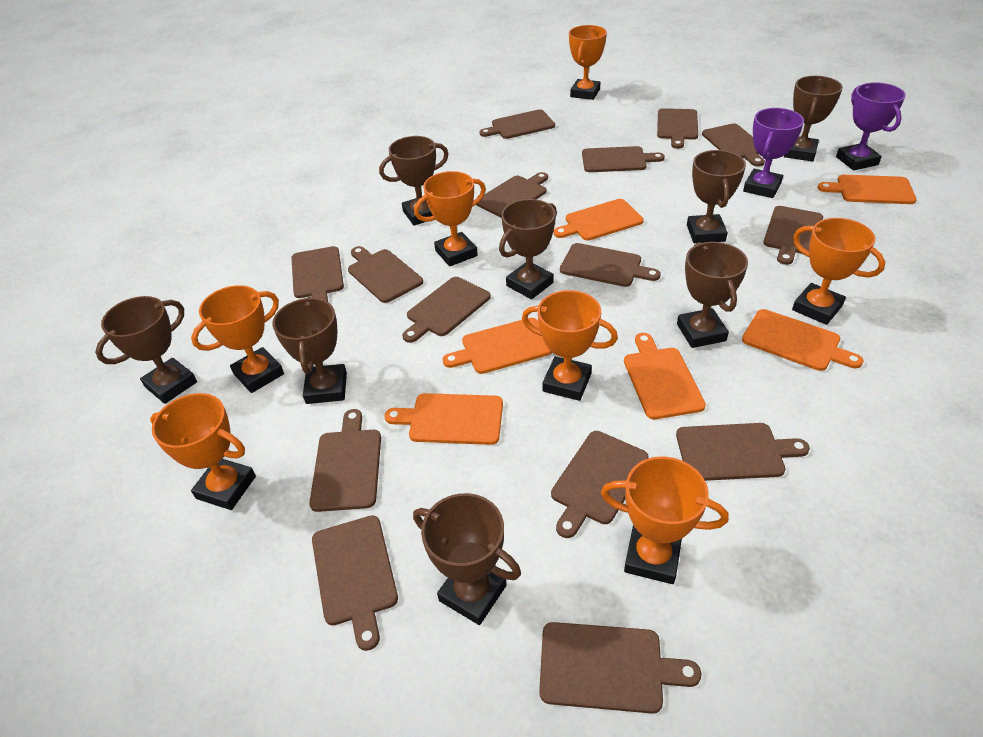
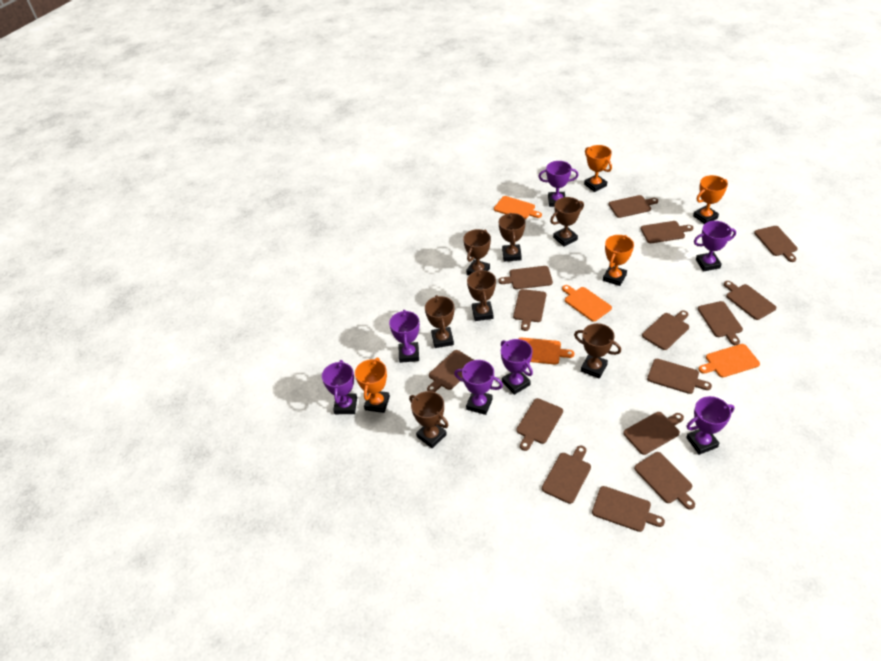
brown trophy: 8 -> 7
orange cutting board: 6 -> 4
orange trophy: 7 -> 4
purple trophy: 2 -> 7

